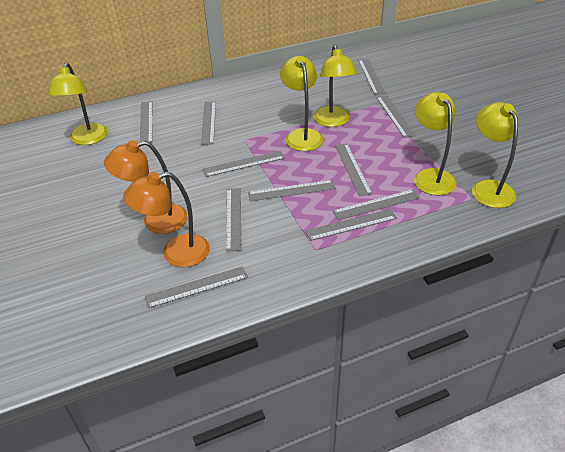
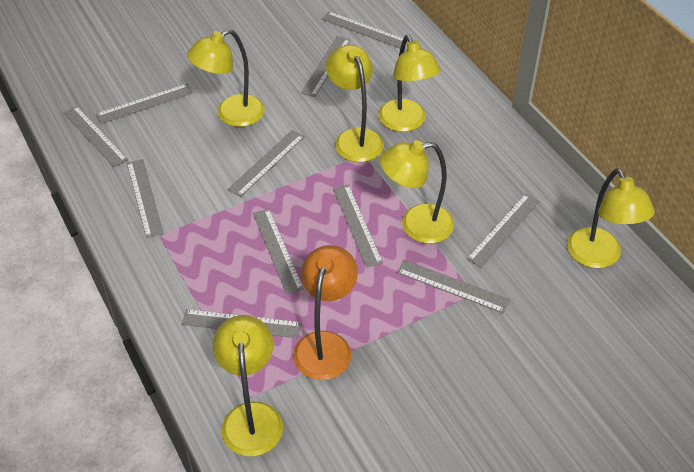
orange lamp: 2 -> 1
yellow lamp: 5 -> 6

